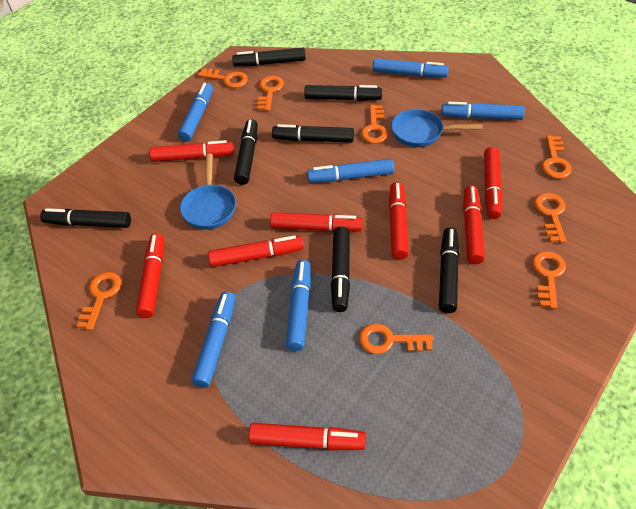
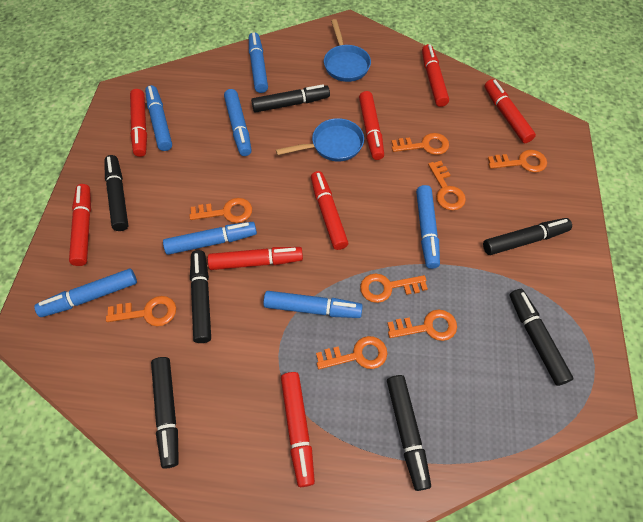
blue marker: 6 -> 7

